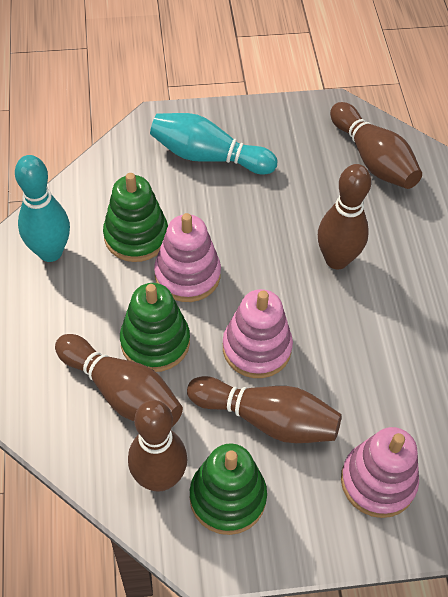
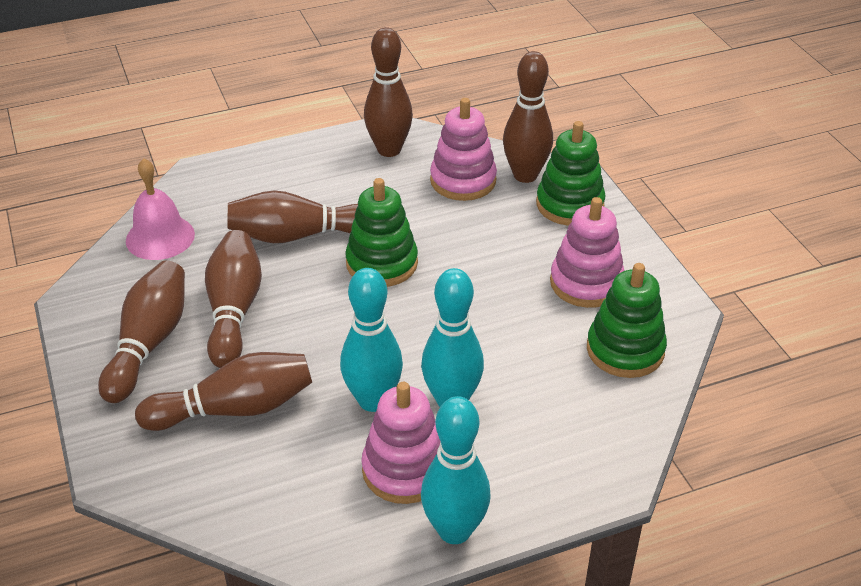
brown bowling pin: 5 -> 6
pink bell: 0 -> 1
turquoise bowling pin: 2 -> 3

